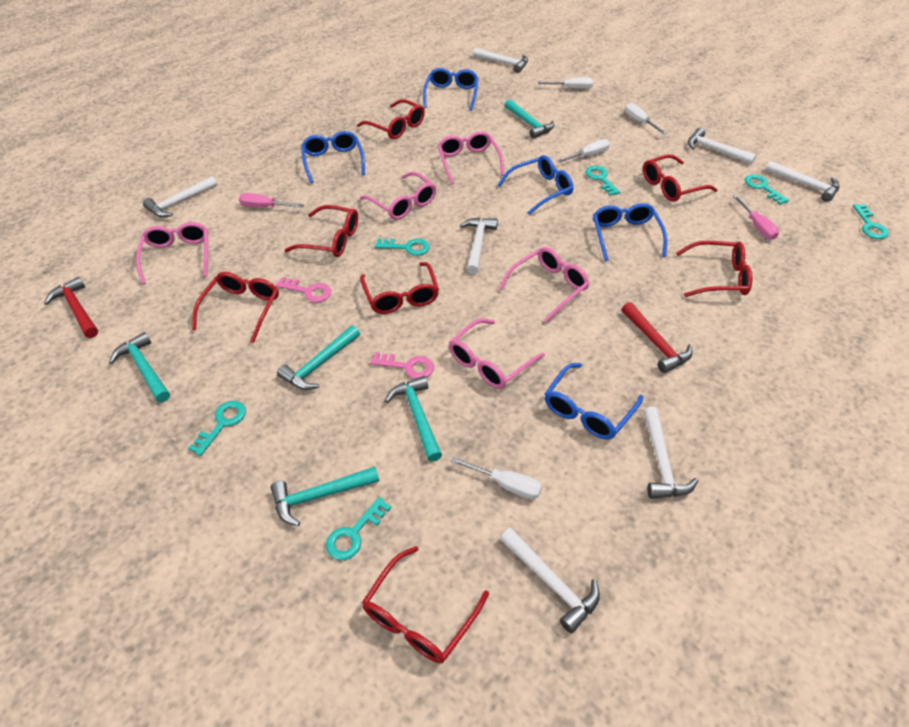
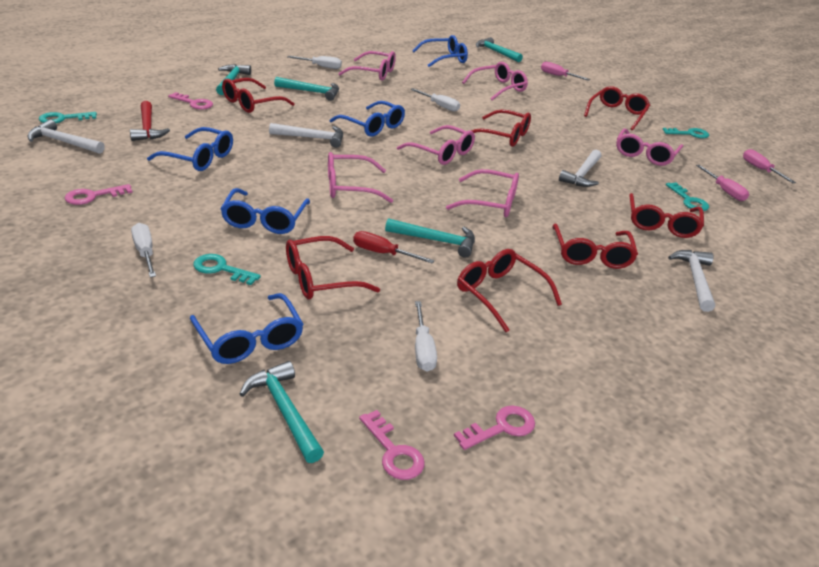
pink glasses: 5 -> 6
pink key: 2 -> 4
pink screwdriver: 2 -> 3
red hammer: 2 -> 1
red screwdriver: 0 -> 1
turquoise key: 6 -> 4
white hammer: 7 -> 4

